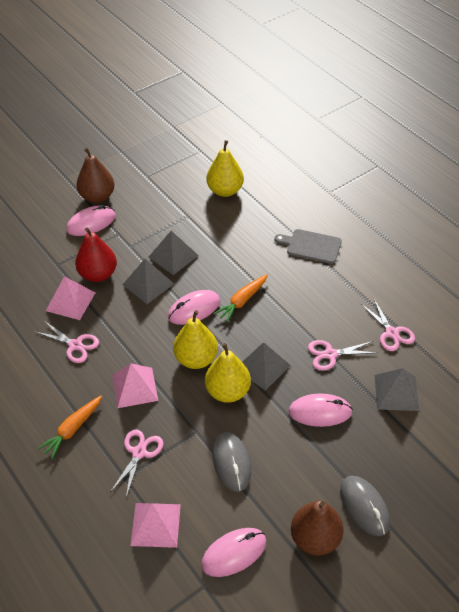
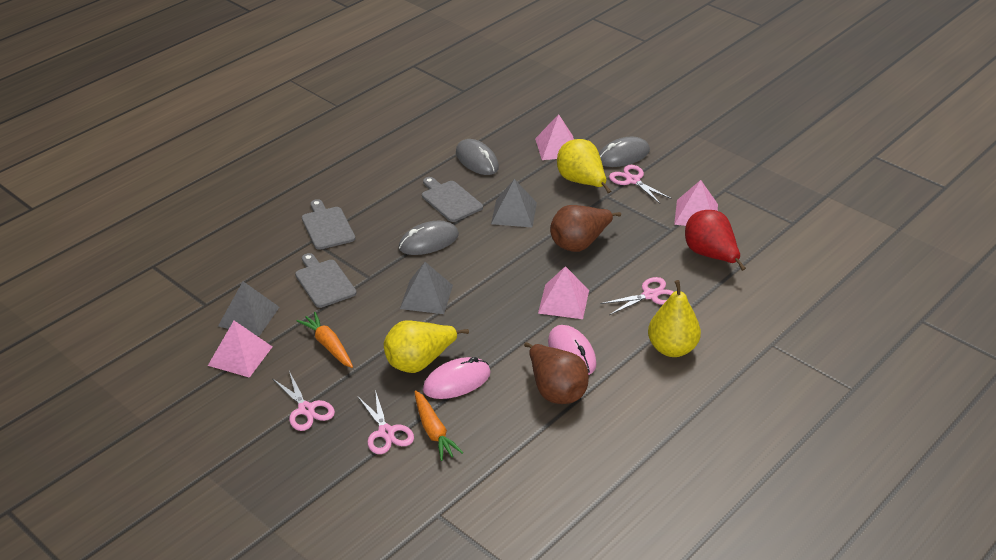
grey cutting board: 1 -> 3
grey mouse: 2 -> 3
grey pyramid: 4 -> 3
pink mouse: 4 -> 2
pink pyramid: 3 -> 4

